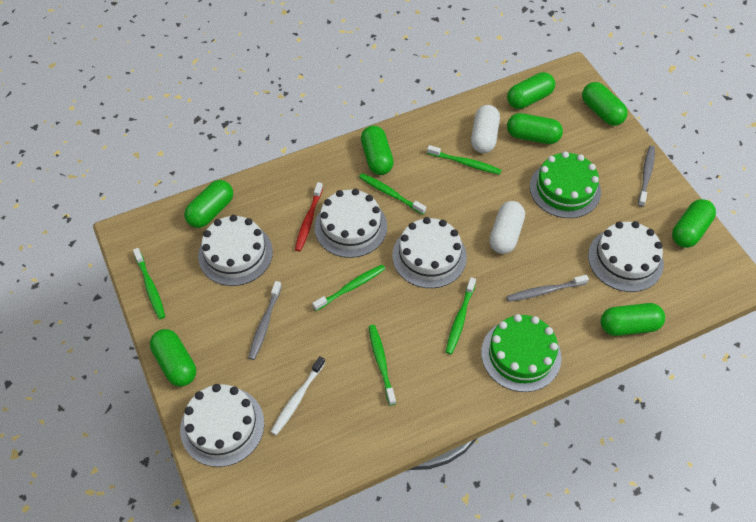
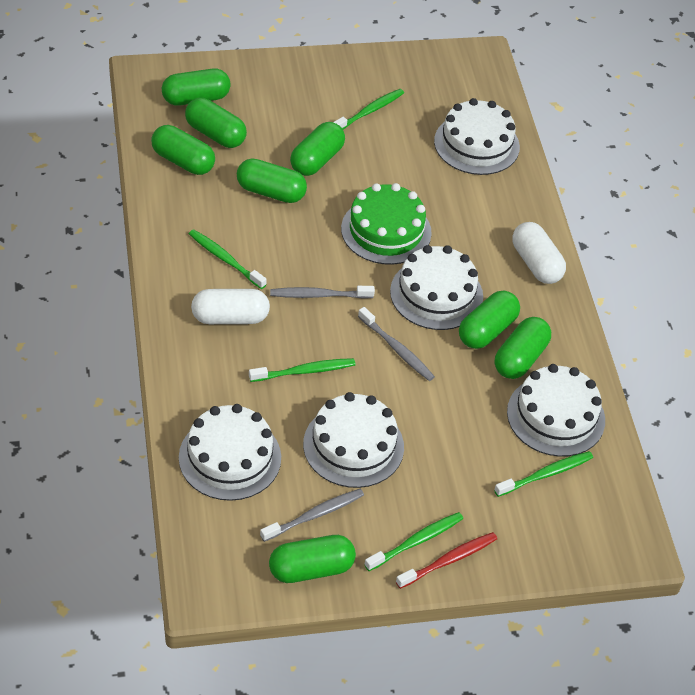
green cake: 2 -> 1
green toothbrush: 6 -> 5
white toothbrush: 1 -> 0

